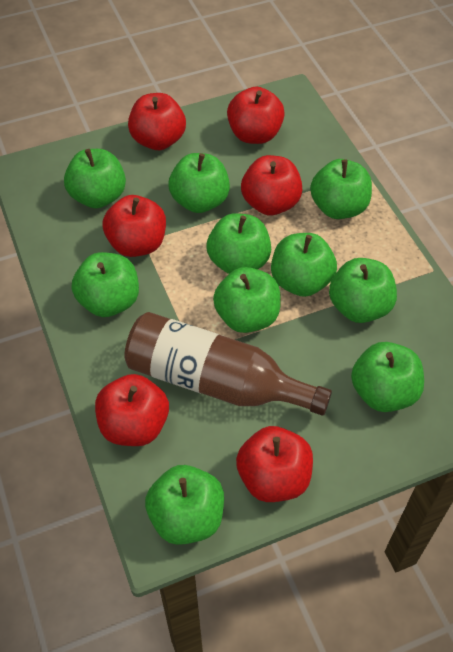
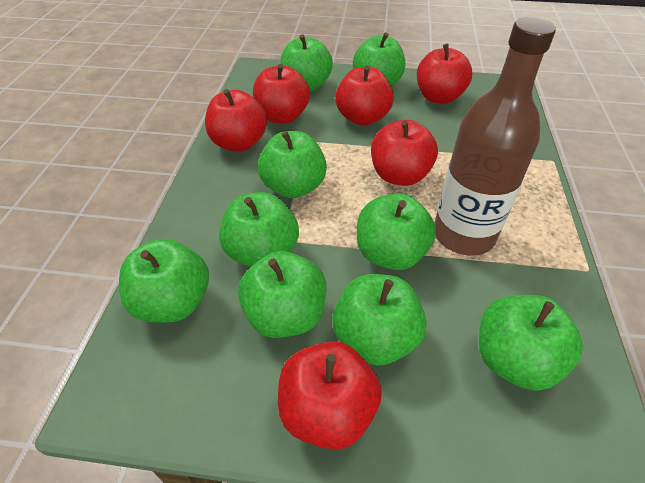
green apple: 10 -> 9

